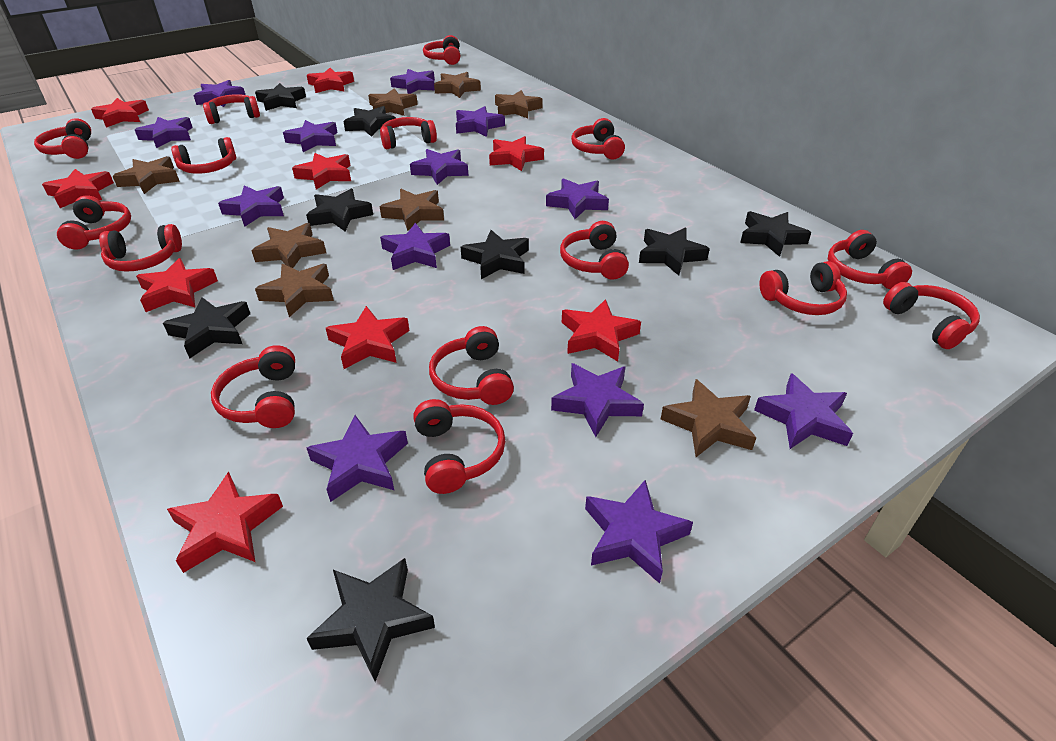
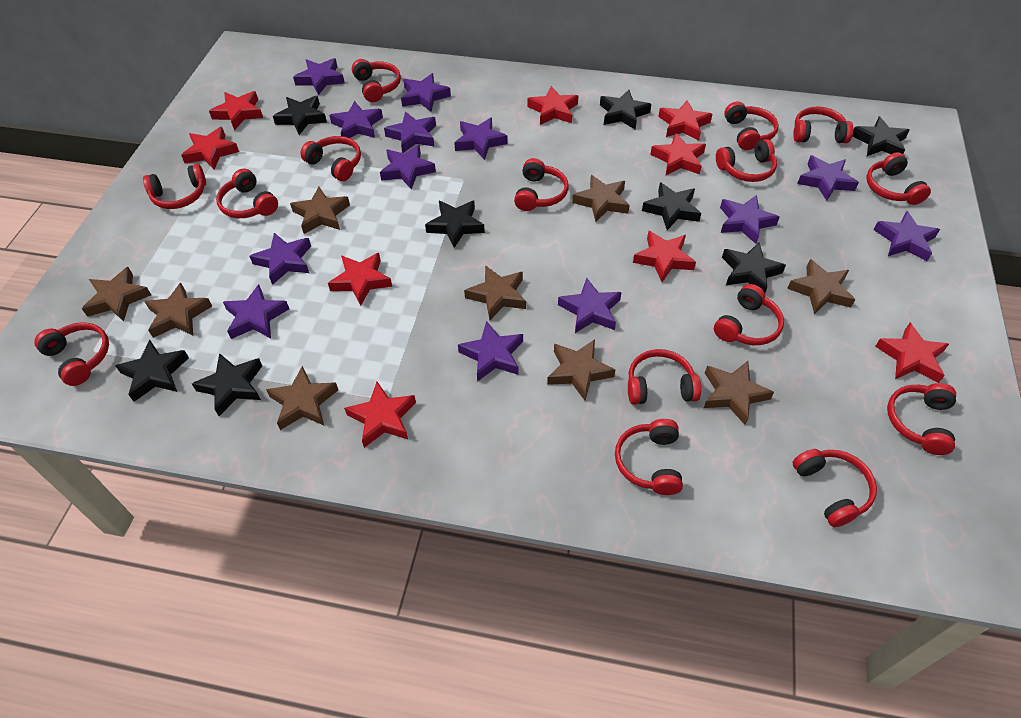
brown star: 8 -> 9

